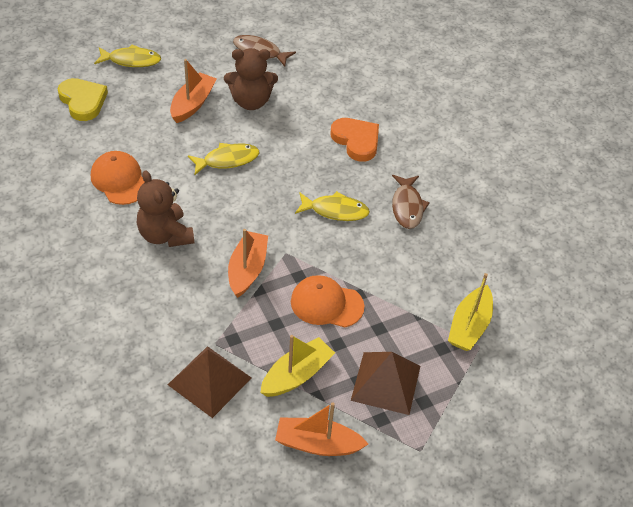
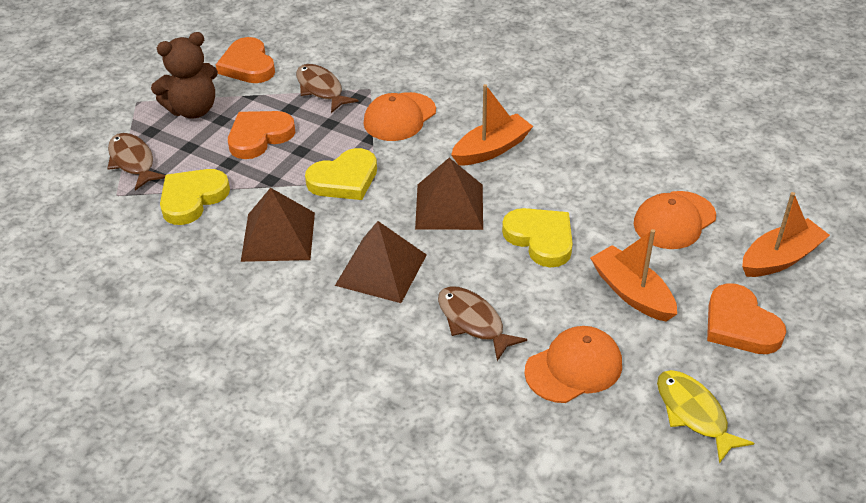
brown fish: 2 -> 3
brown pyramid: 2 -> 3
brown teddy bear: 2 -> 1
orange cap: 2 -> 3
orange heart: 1 -> 3
yellow boat: 2 -> 0
yellow fish: 3 -> 1
yellow heart: 1 -> 3

